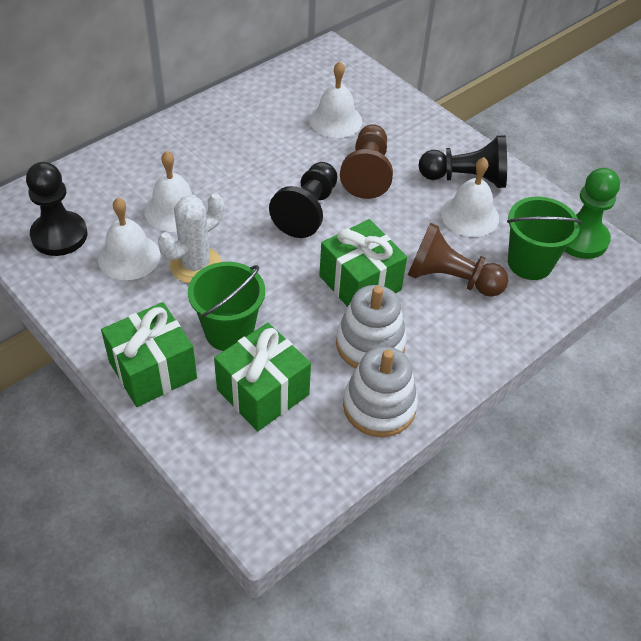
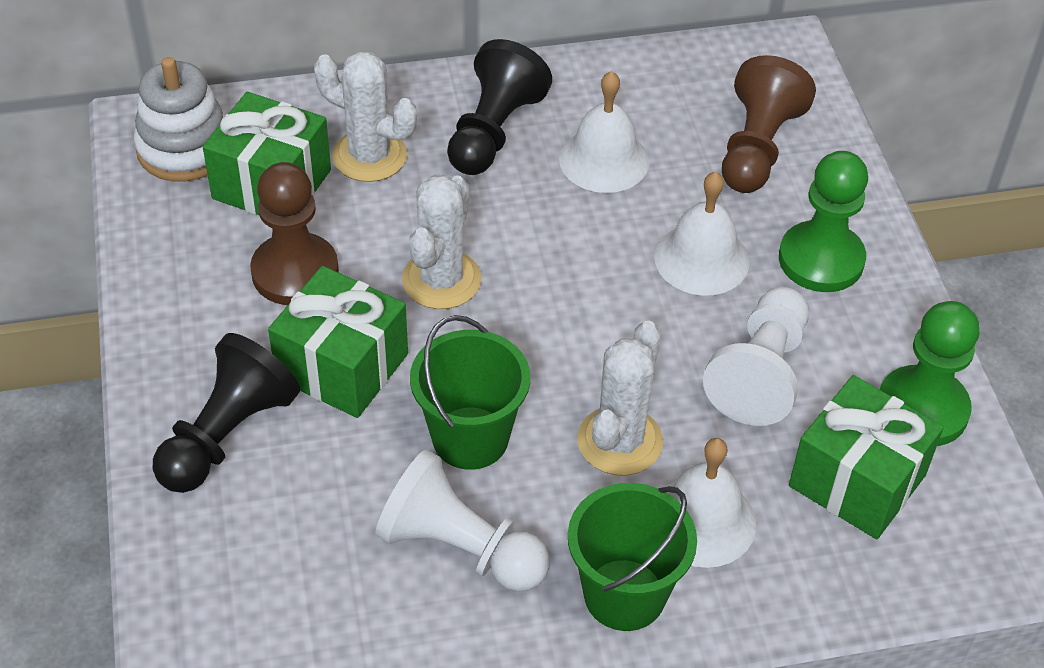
black pawn: 3 -> 2
green pawn: 1 -> 2
white bell: 4 -> 3
white cactus: 1 -> 3
white pawn: 0 -> 2
white stacking toy: 2 -> 1

